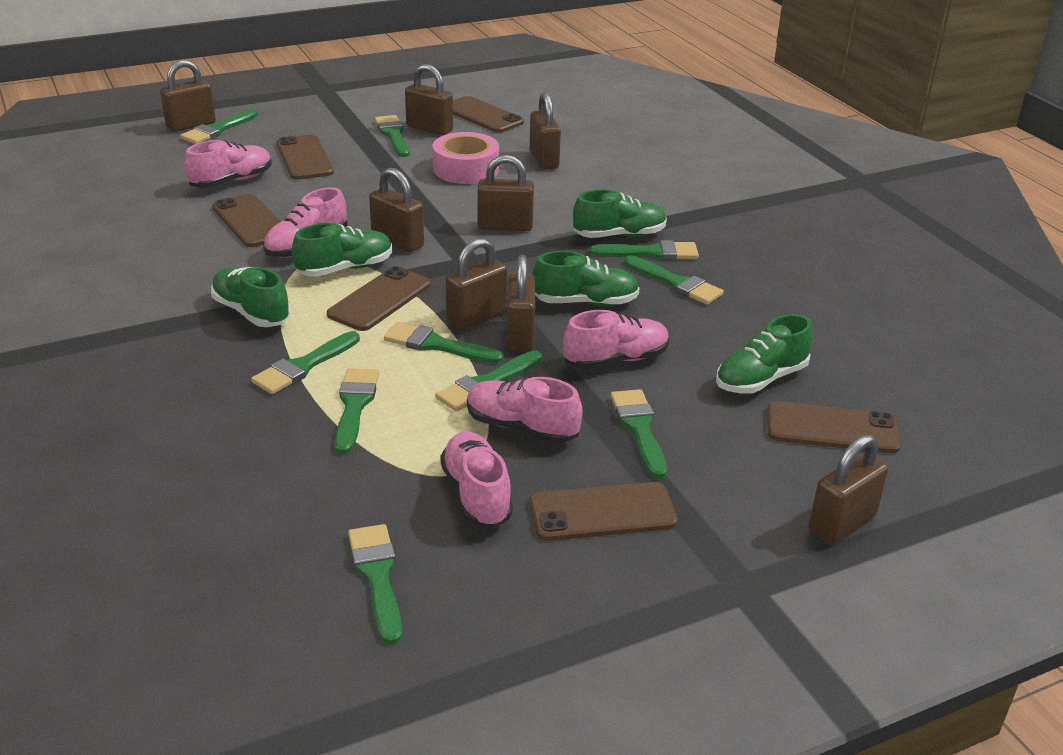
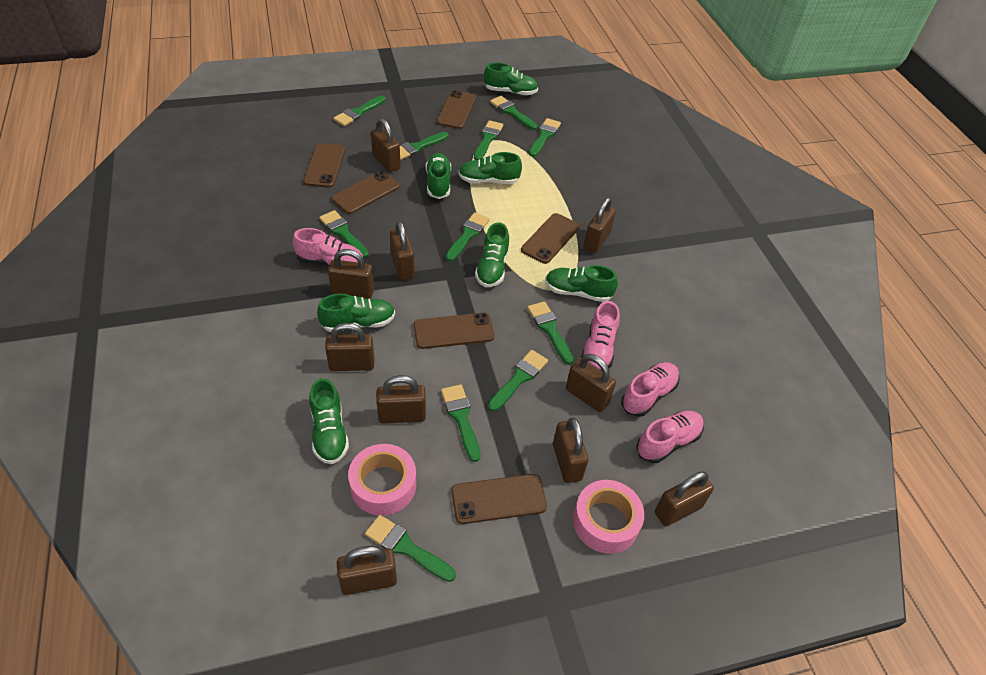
brown padlock: 8 -> 10
green brush: 10 -> 11
green shoe: 5 -> 7
pink shoe: 5 -> 4
pink tape: 1 -> 2

